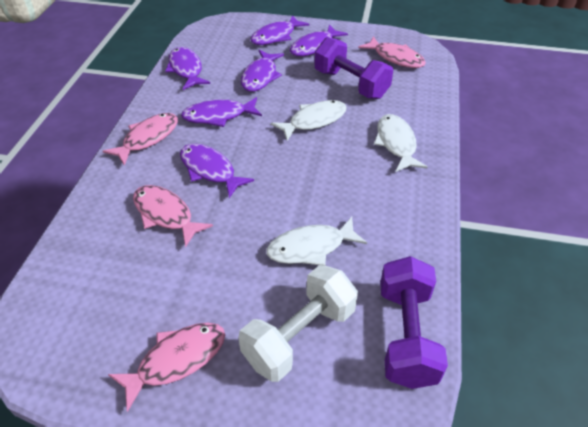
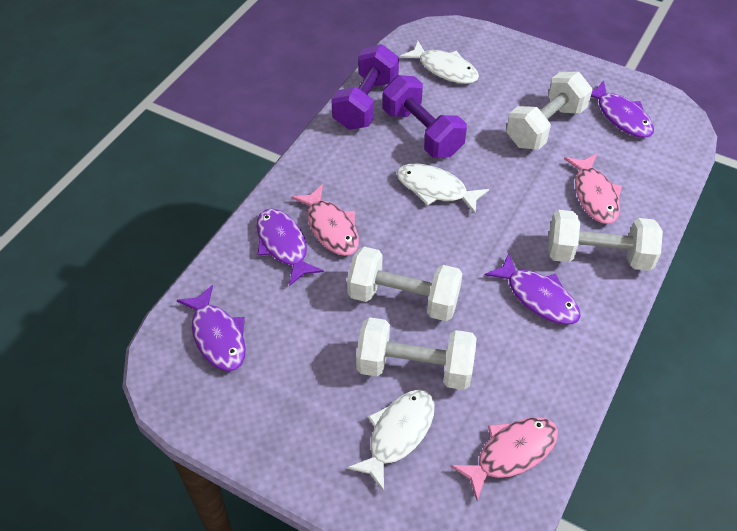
pink fish: 4 -> 3
purple fish: 6 -> 4
white dumbbell: 1 -> 4

